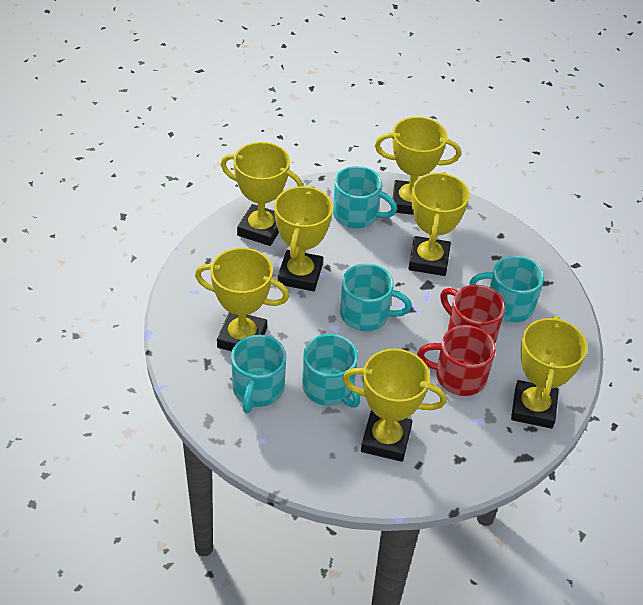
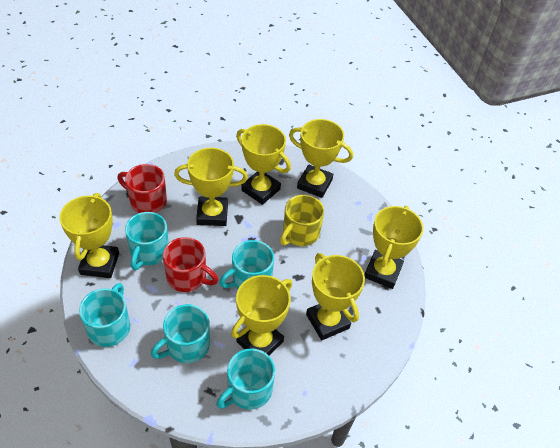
yellow mug: 0 -> 1

